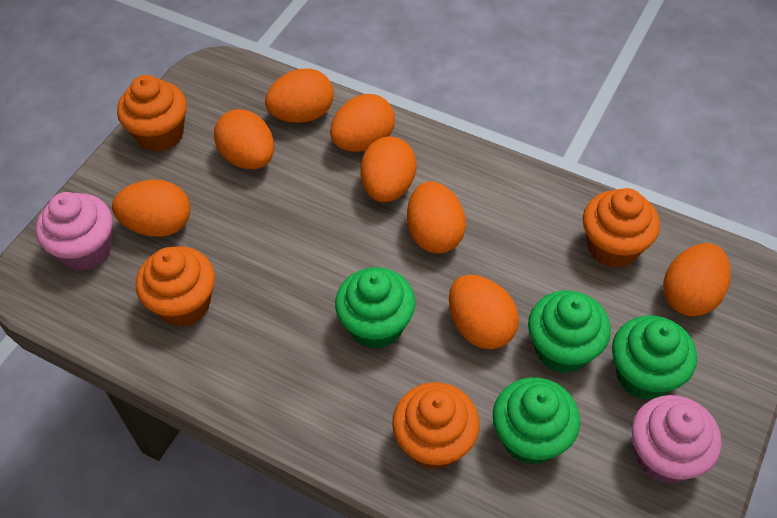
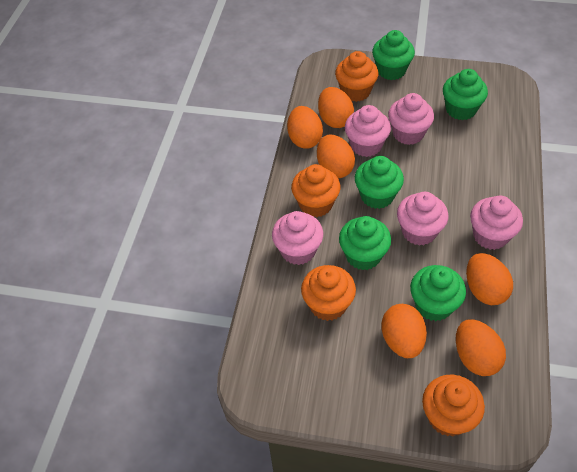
green cupcake: 4 -> 5
orange egg: 8 -> 6
pink cupcake: 2 -> 5

